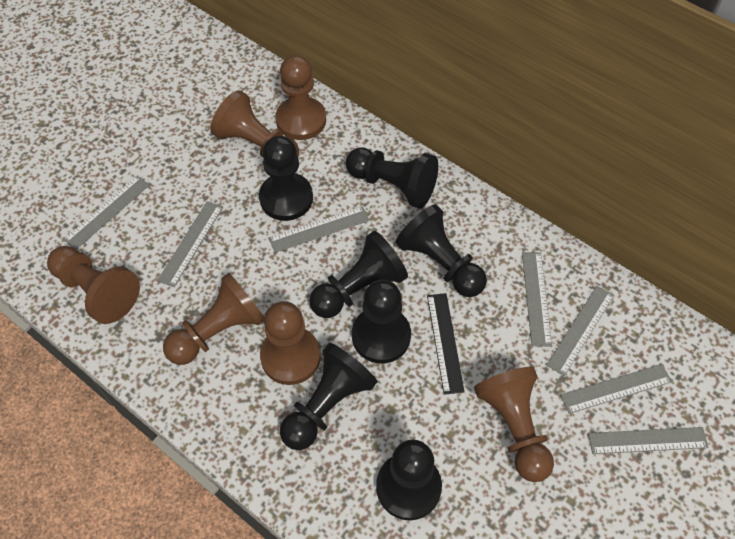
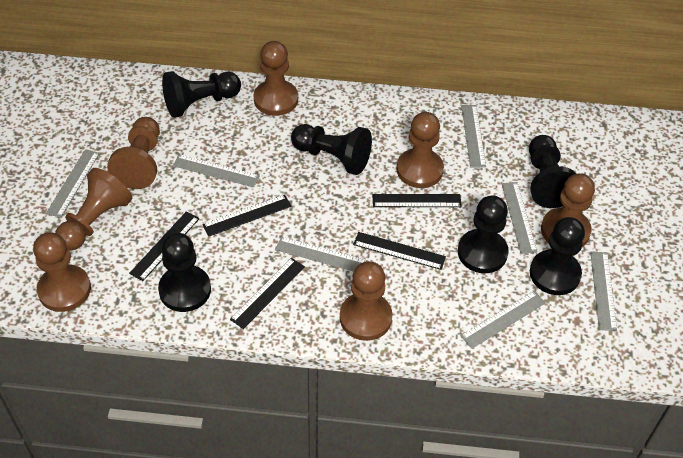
black pawn: 7 -> 6
black ruler: 1 -> 5
brown pawn: 6 -> 7

